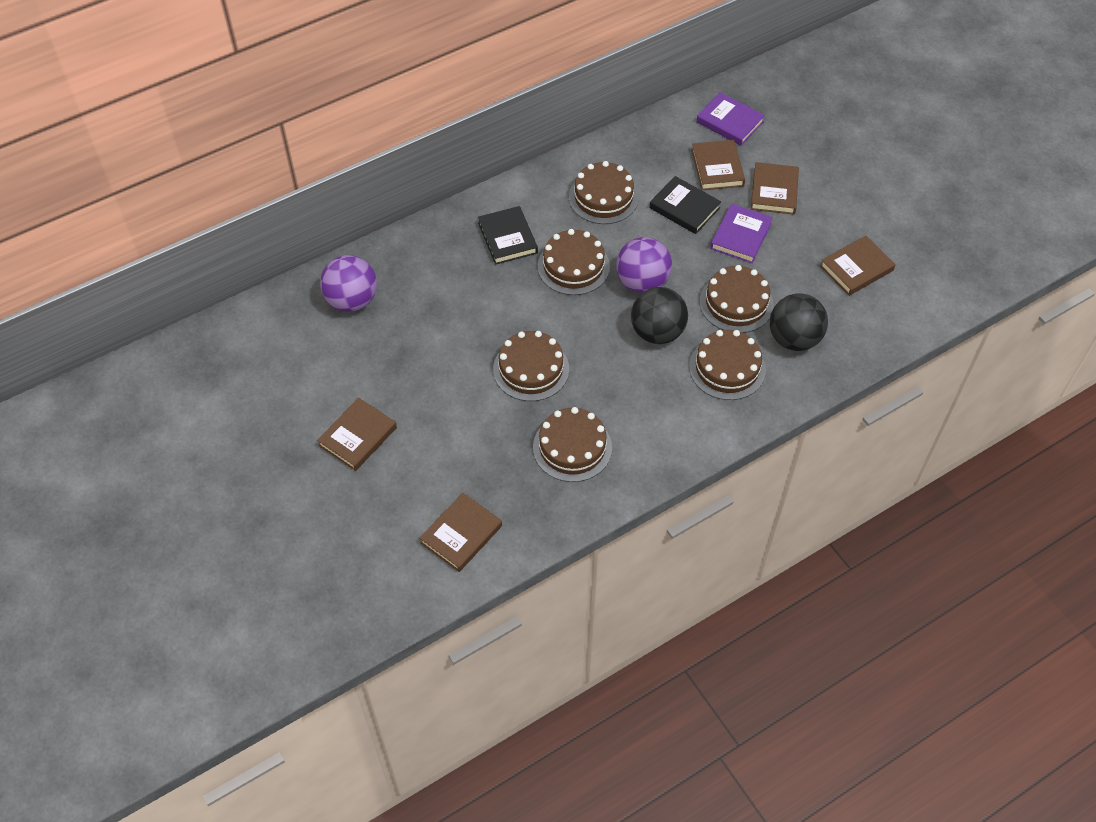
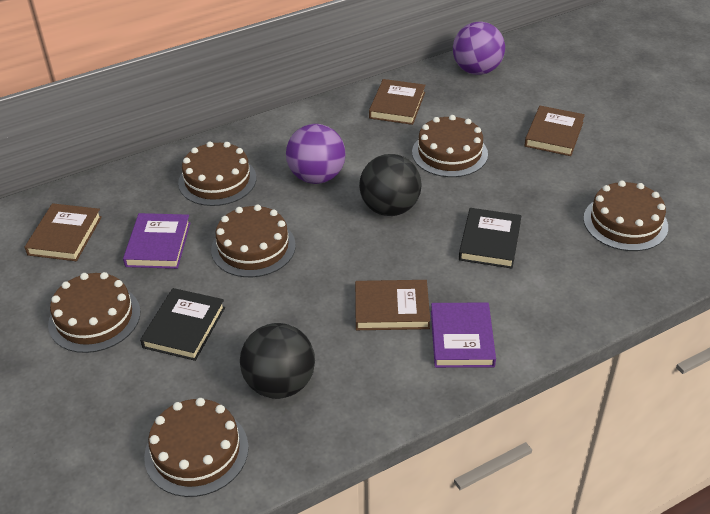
brown book: 5 -> 4

